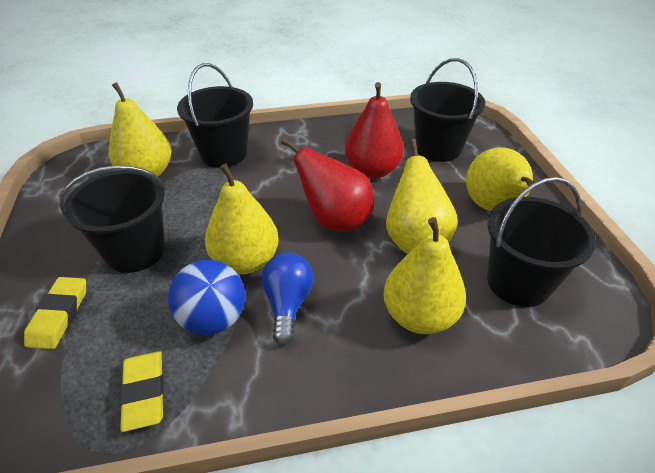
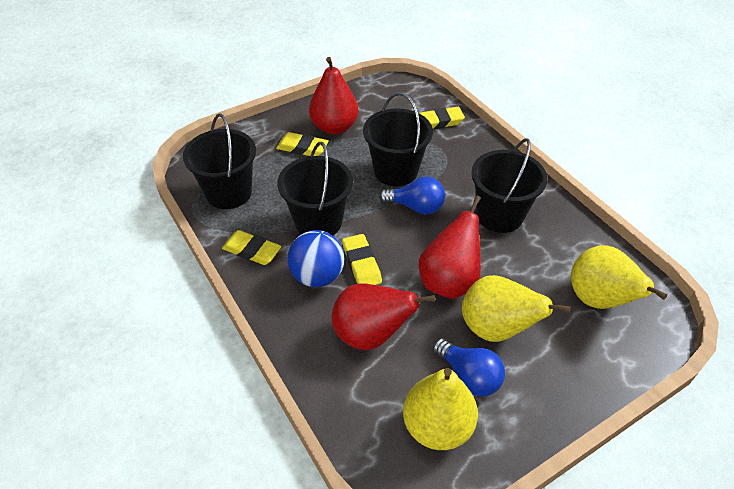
blue light bulb: 1 -> 2
red pear: 2 -> 3
yellow eraser: 2 -> 4
yellow pear: 5 -> 3

